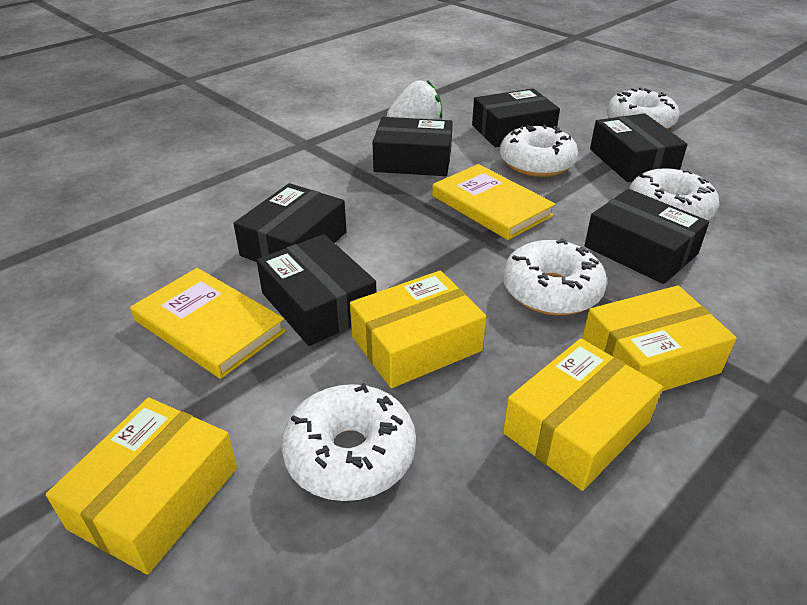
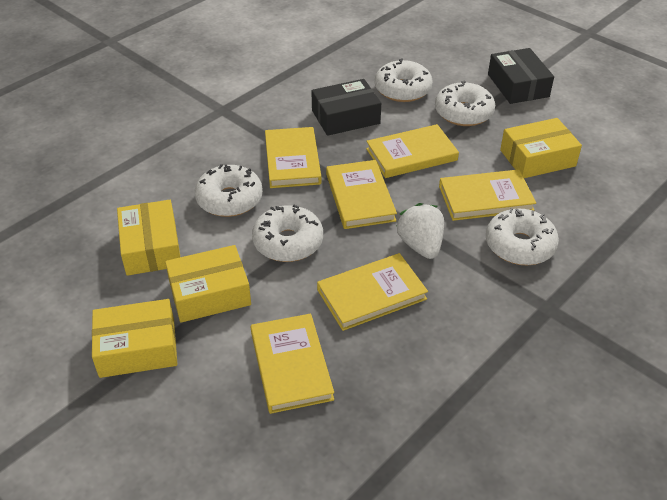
black box: 6 -> 2
yellow book: 2 -> 6

